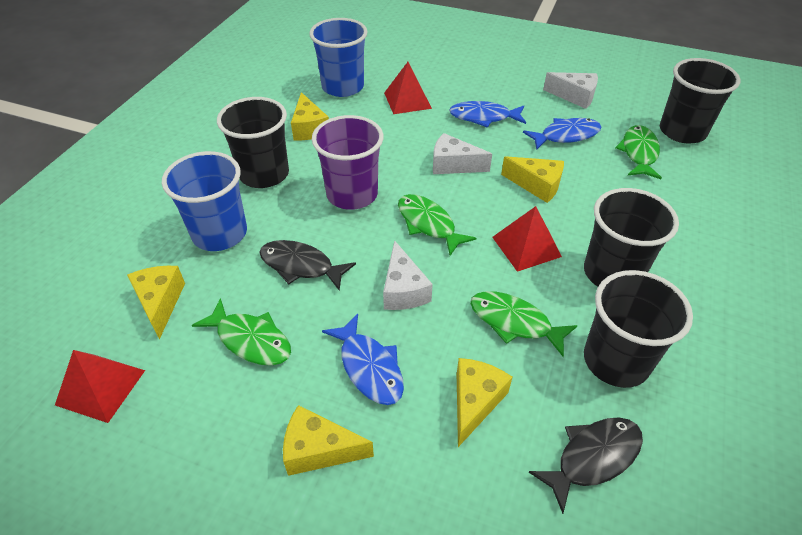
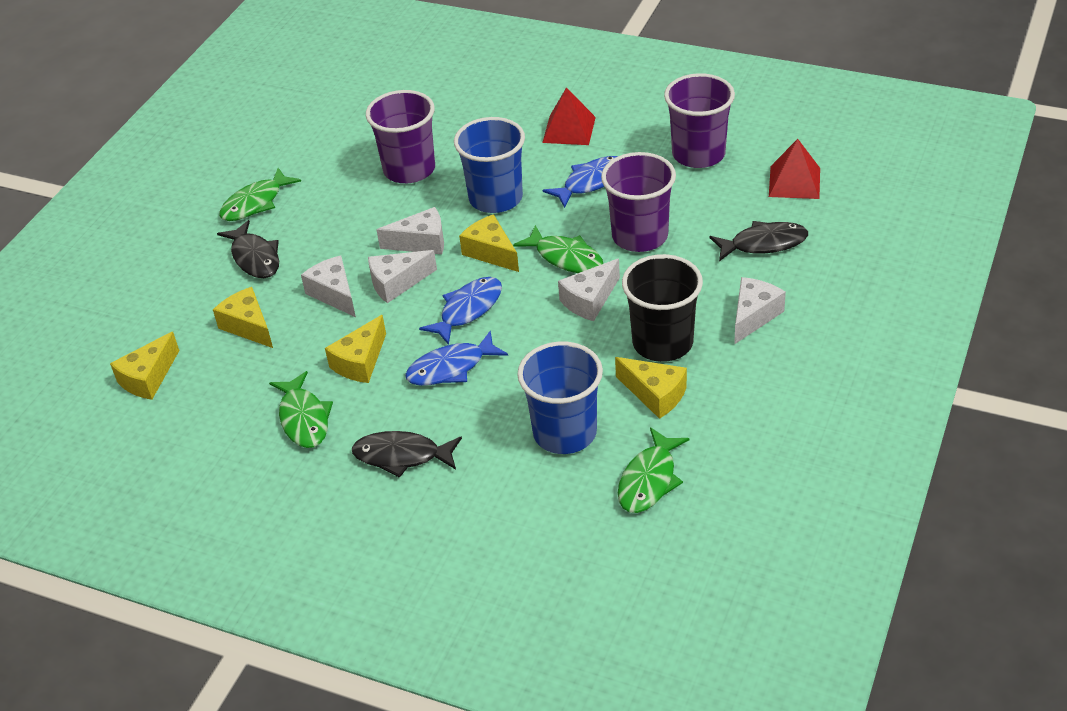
black cup: 4 -> 1
black fish: 2 -> 3
purple cup: 1 -> 3
red pyramid: 3 -> 2
white cheese: 3 -> 5

